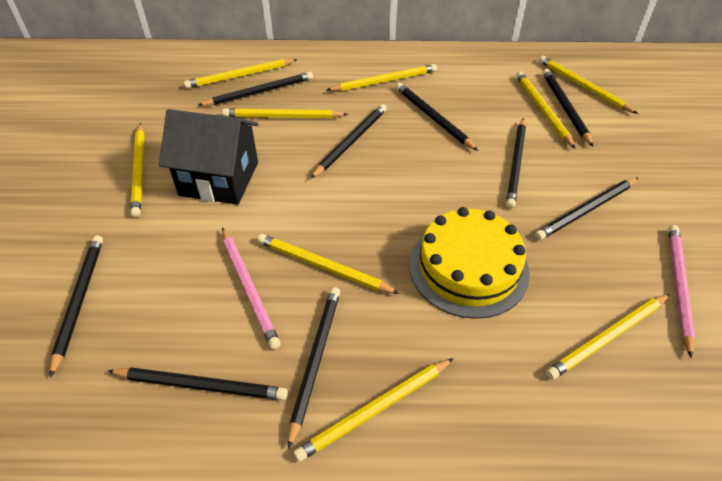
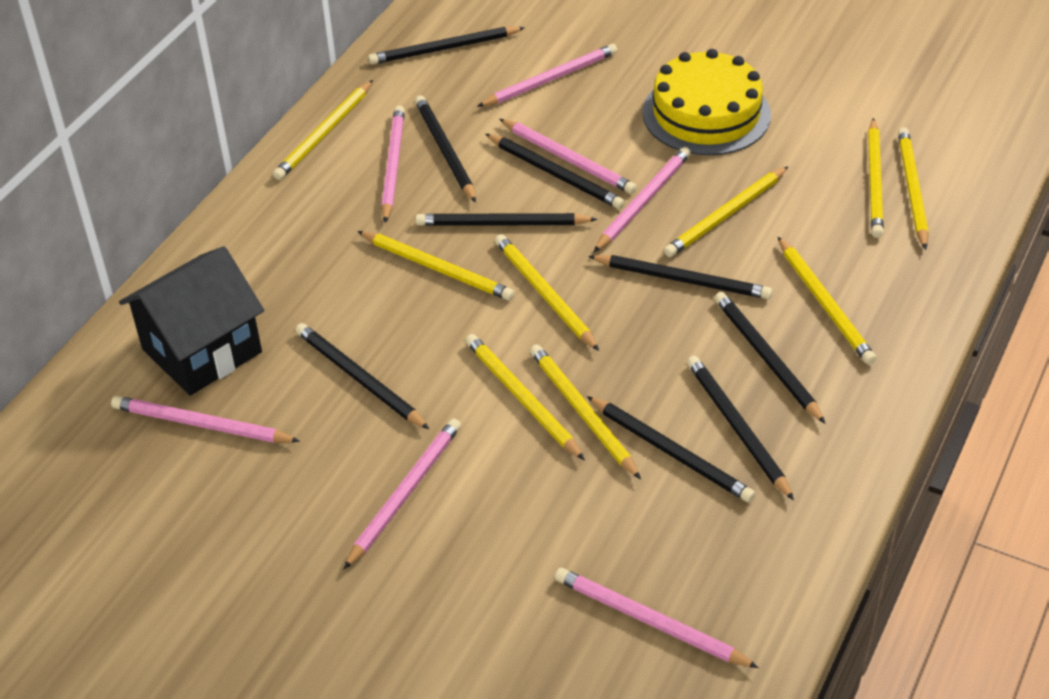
pink pencil: 2 -> 7

